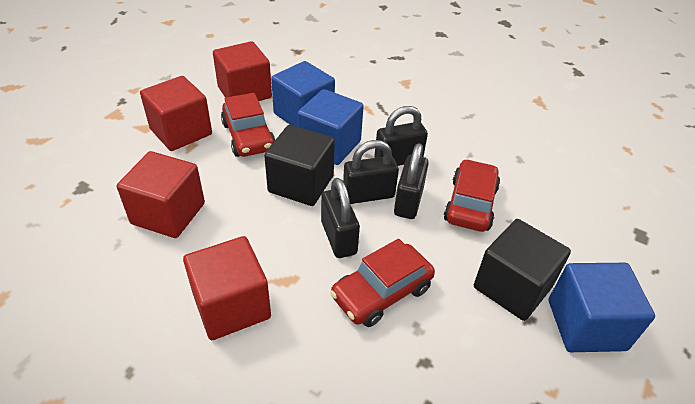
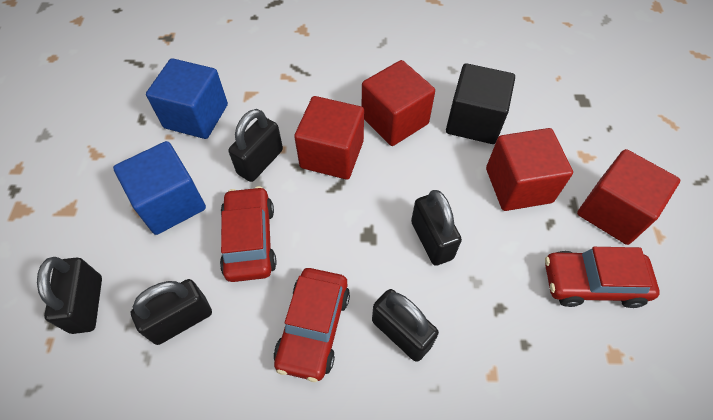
black cube: 2 -> 1
black padlock: 4 -> 5
blue cube: 3 -> 2

